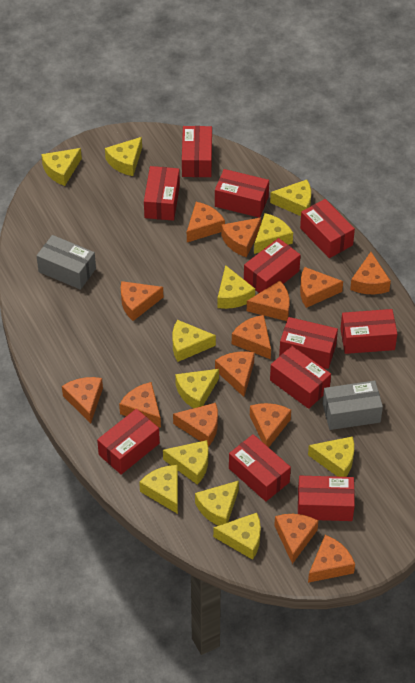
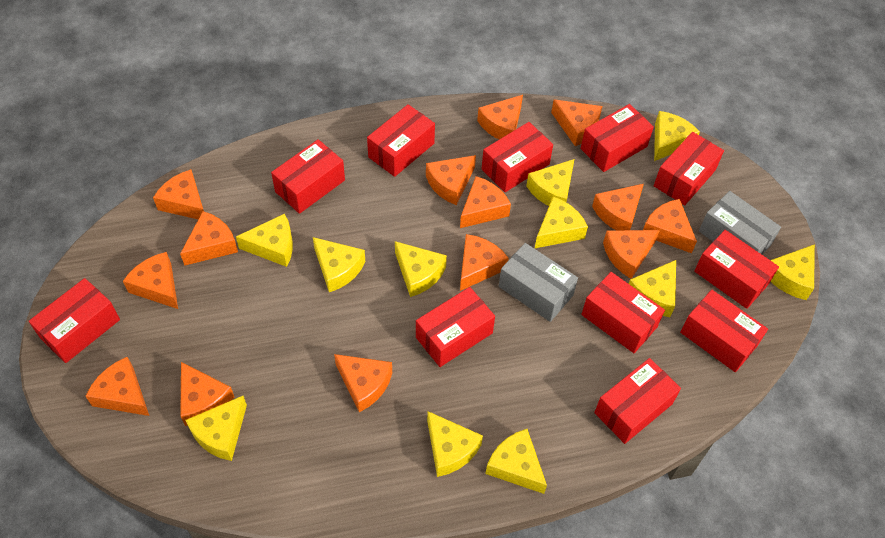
yellow cheese: 12 -> 11

